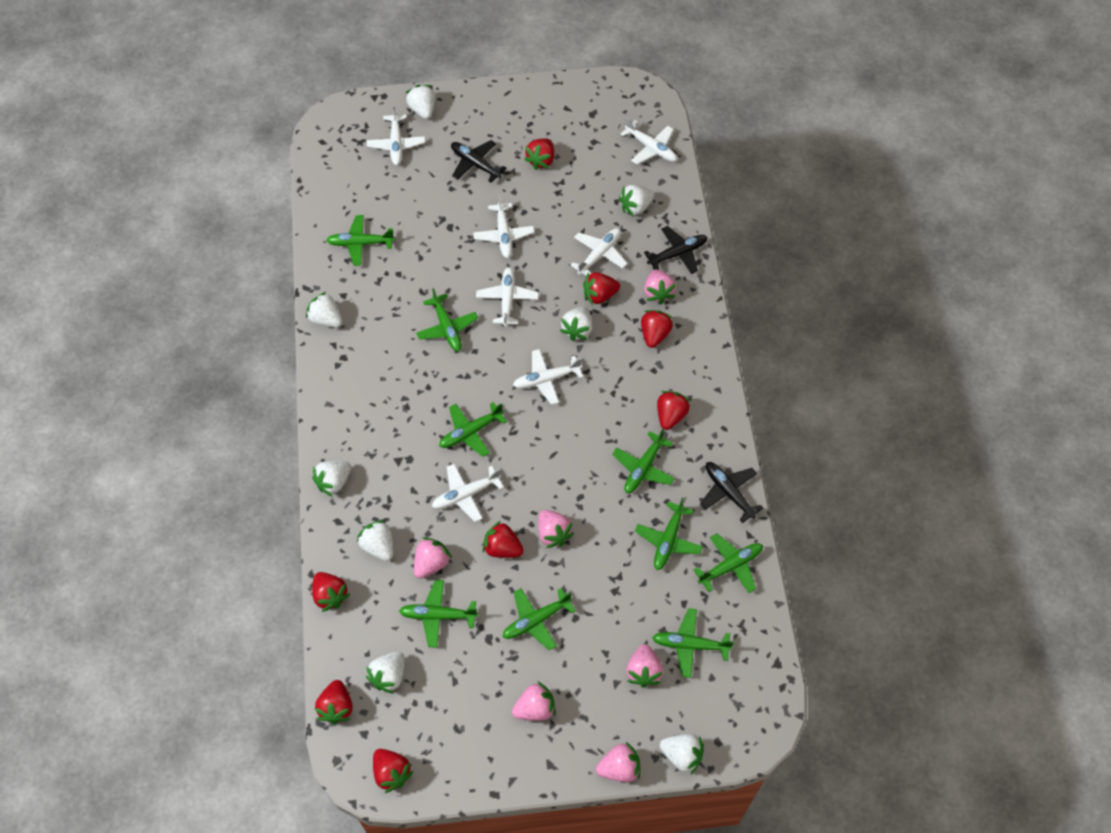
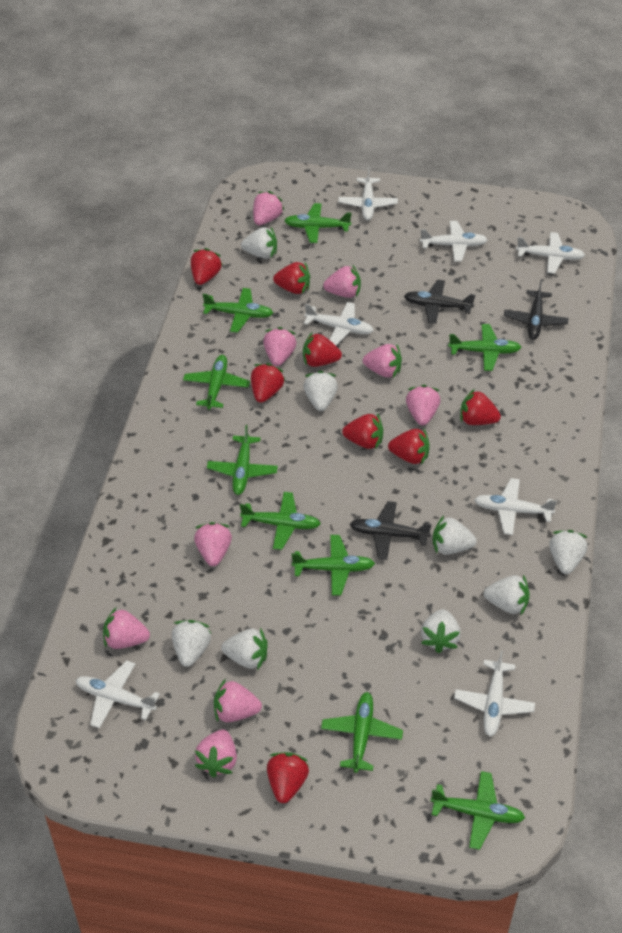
pink strawberry: 6 -> 9

